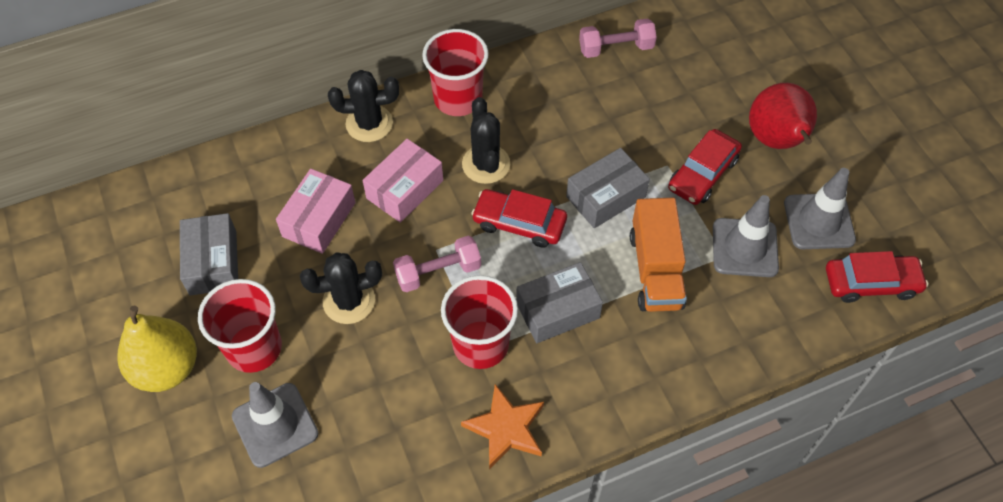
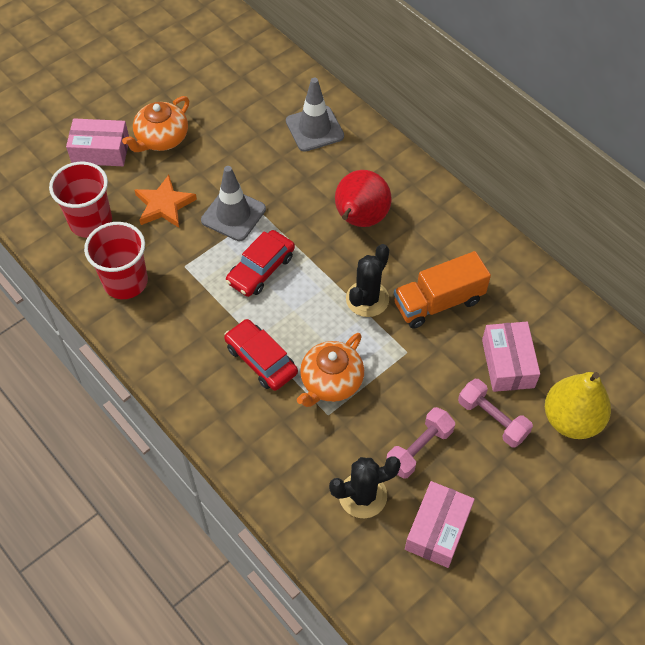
black cactus: 3 -> 2
grey box: 3 -> 0
grey traffic cone: 3 -> 2
orange teapot: 0 -> 2
pink box: 2 -> 3
red car: 3 -> 2
red cup: 3 -> 2

